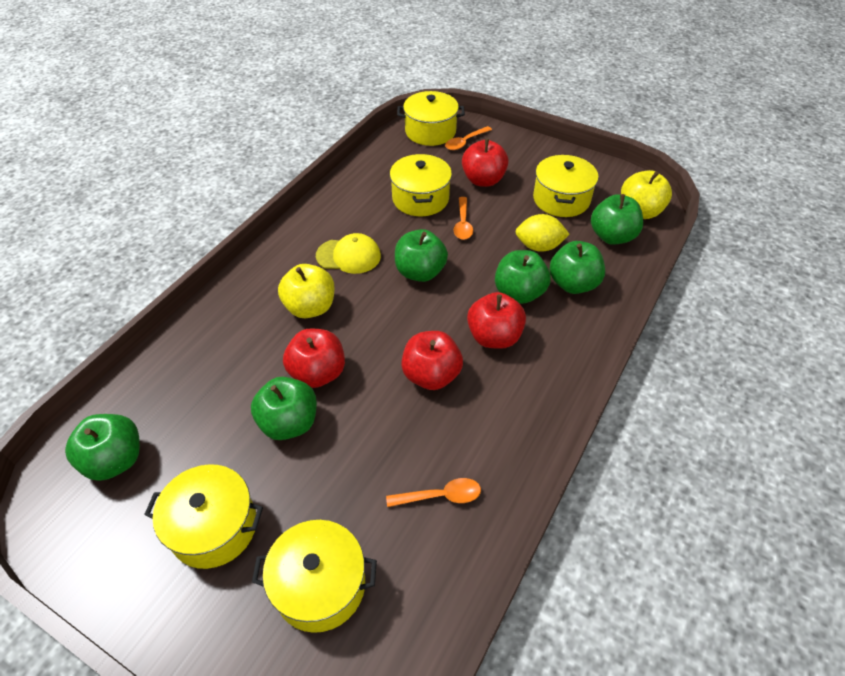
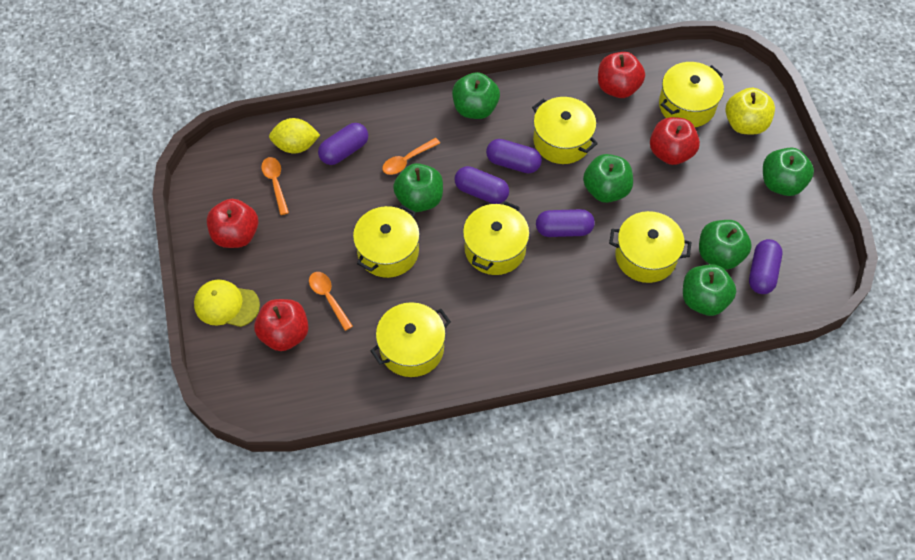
purple capsule: 0 -> 5
yellow apple: 2 -> 1
yellow pot: 5 -> 6

